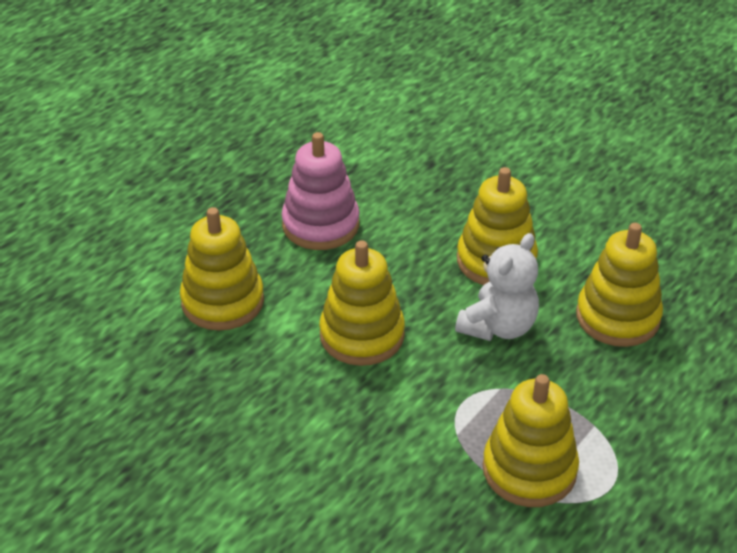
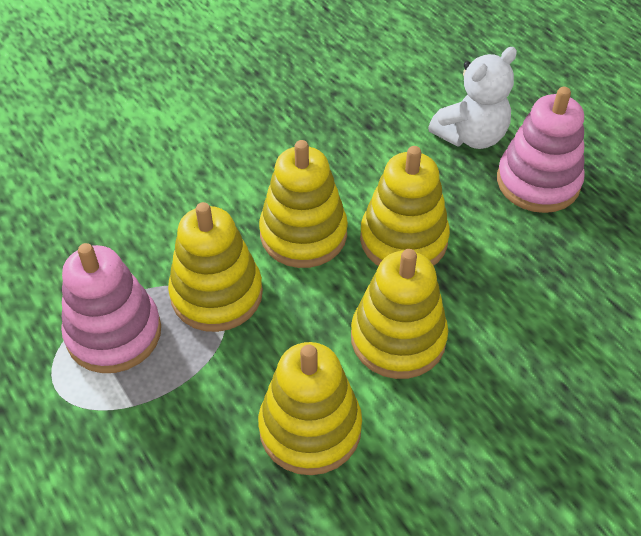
pink stacking toy: 1 -> 2

